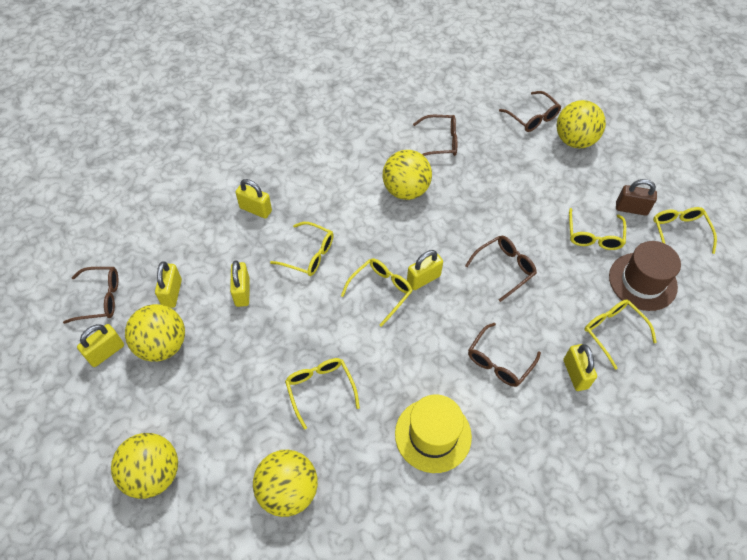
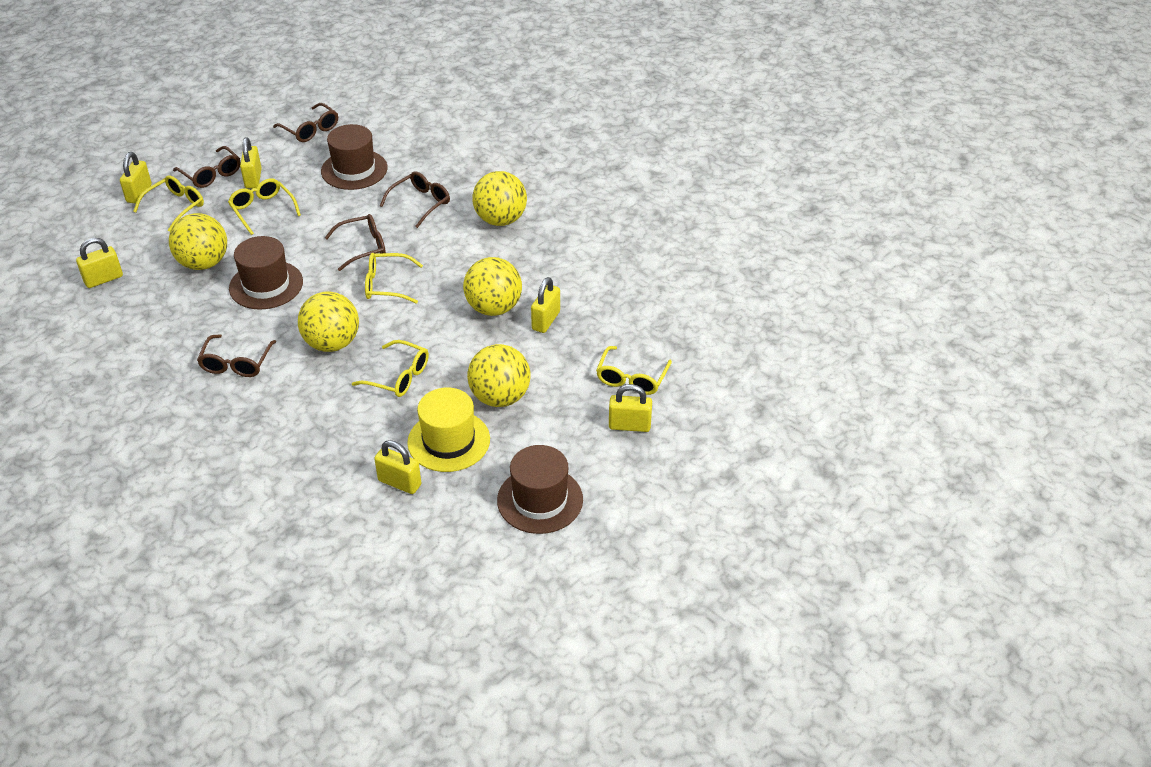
brown hat: 1 -> 3
brown padlock: 1 -> 0
yellow glasses: 6 -> 5

